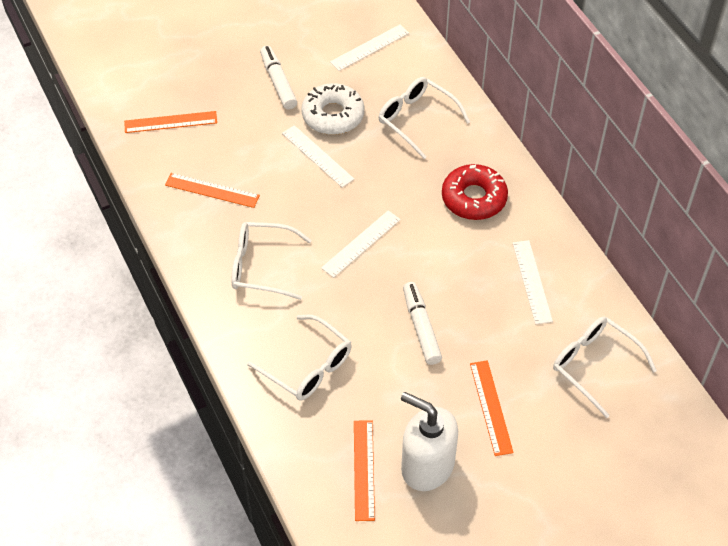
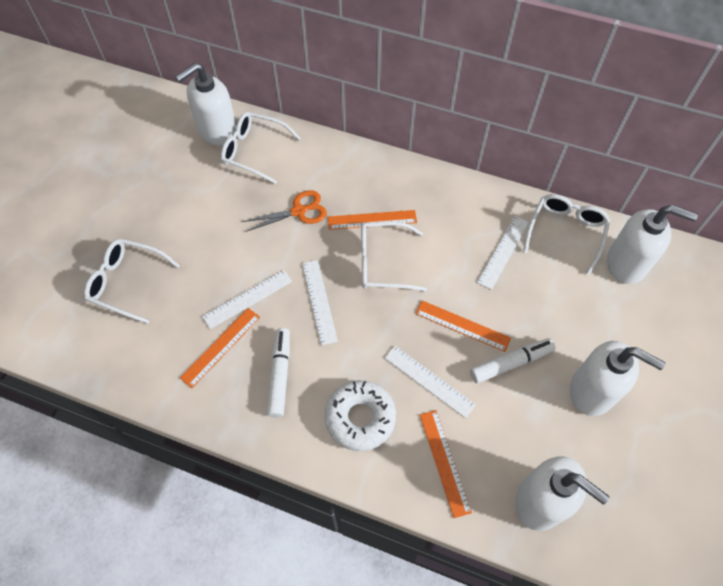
orange scissors: 0 -> 1
red donut: 1 -> 0
white soap dispenser: 1 -> 4

